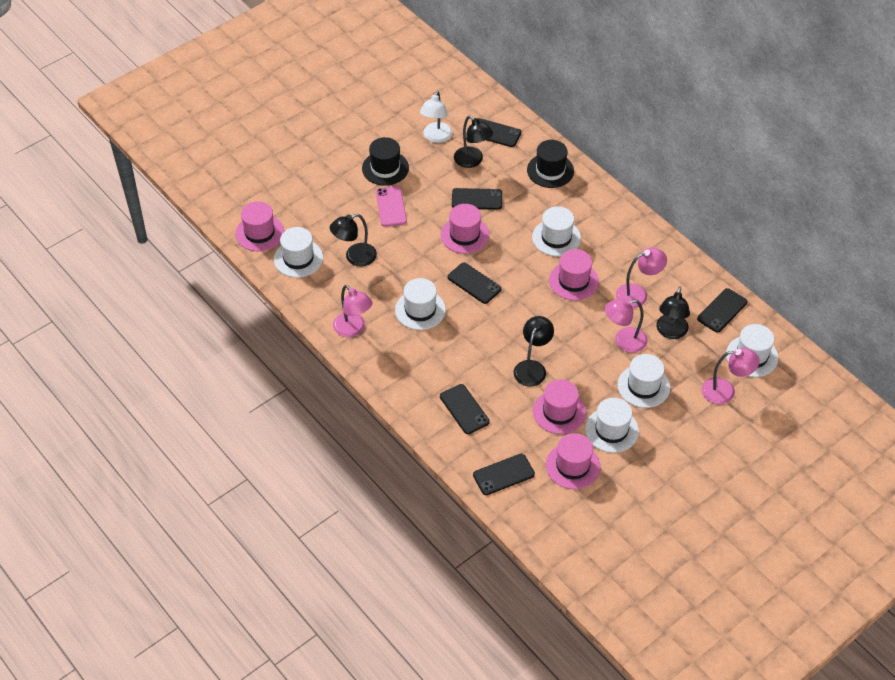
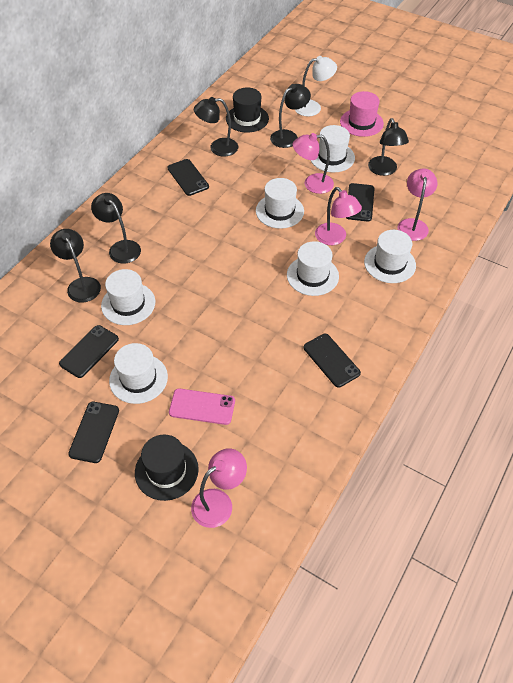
black lamp: 4 -> 5
black phone: 6 -> 5
pink hat: 5 -> 1

